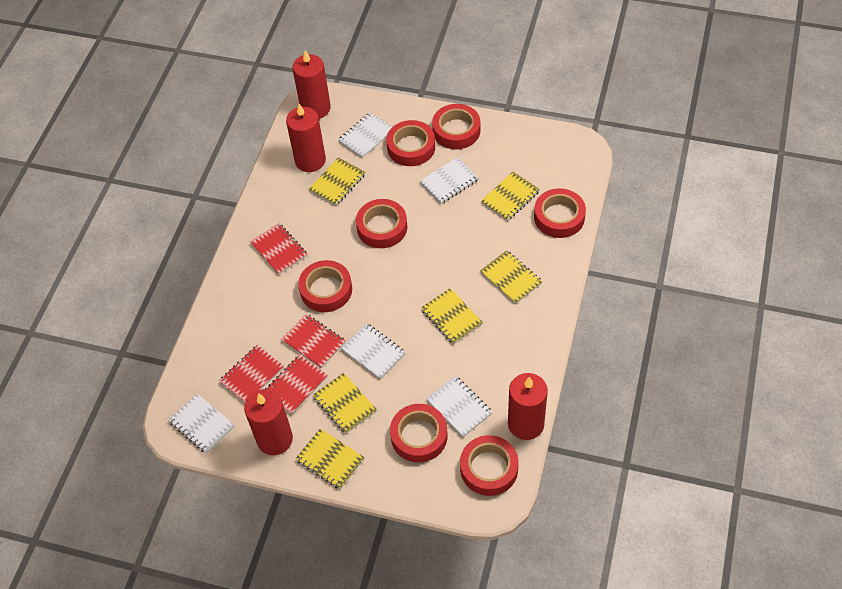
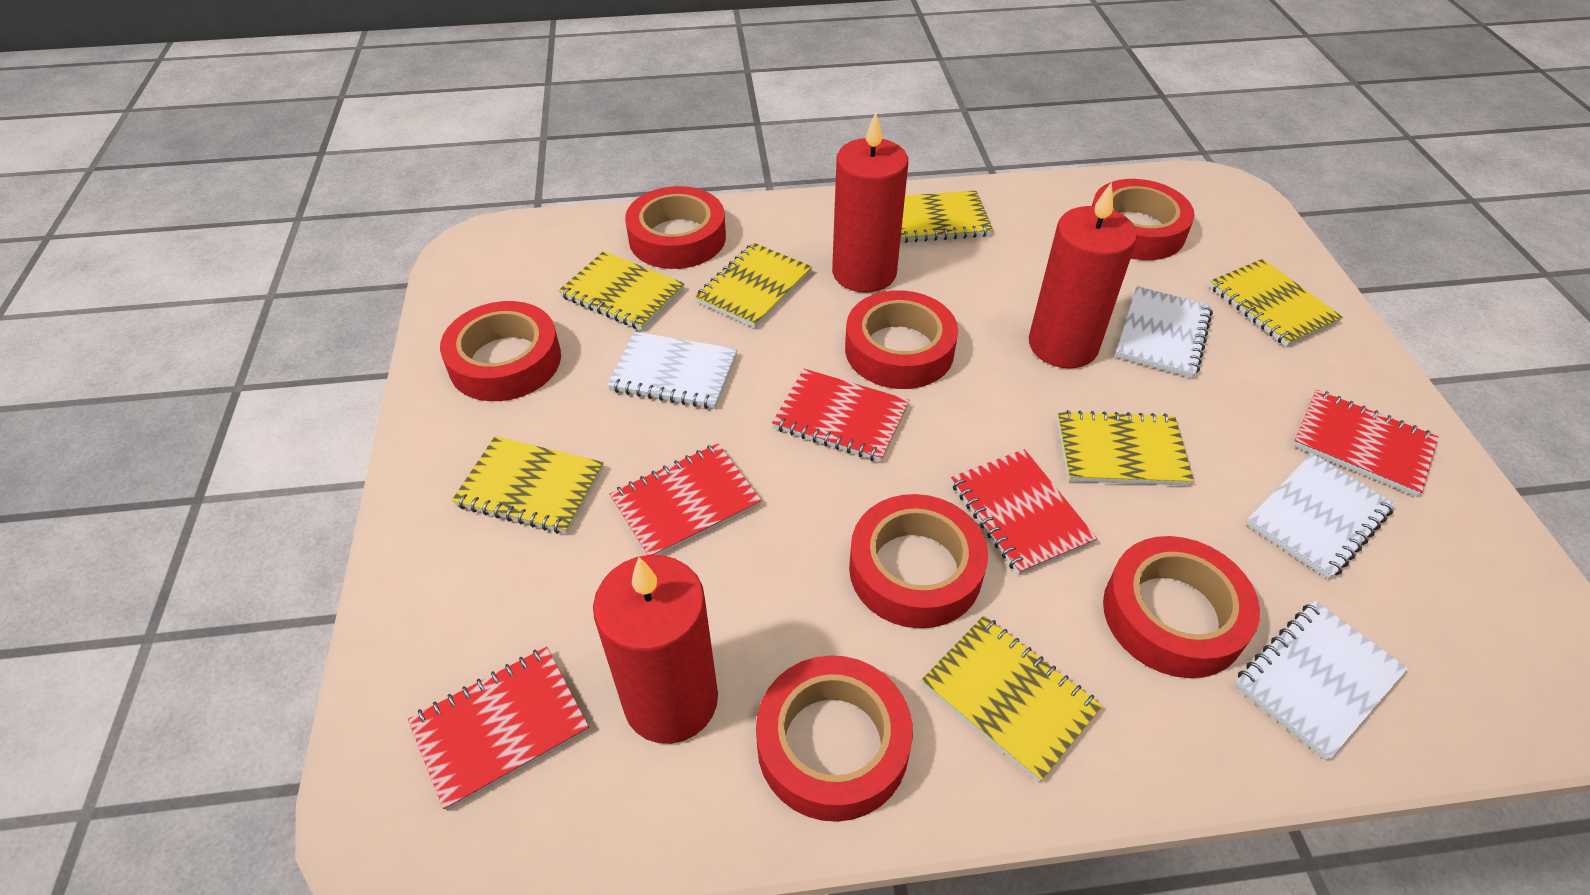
red candle: 4 -> 3
red notebook: 4 -> 5
white notebook: 5 -> 4
yellow notebook: 6 -> 7

